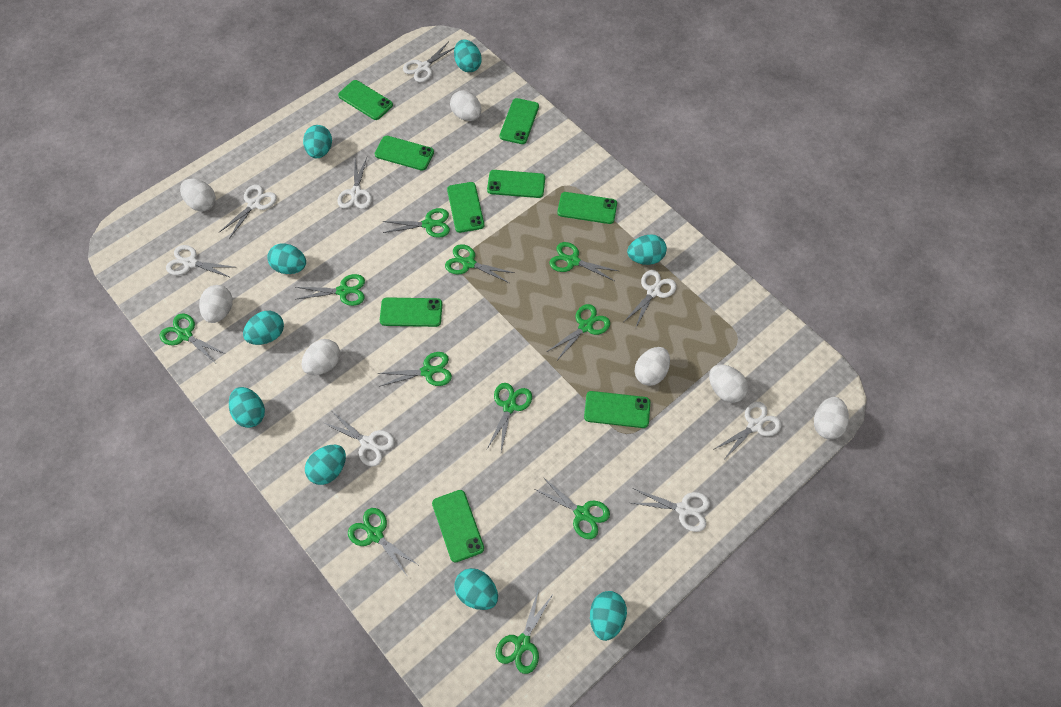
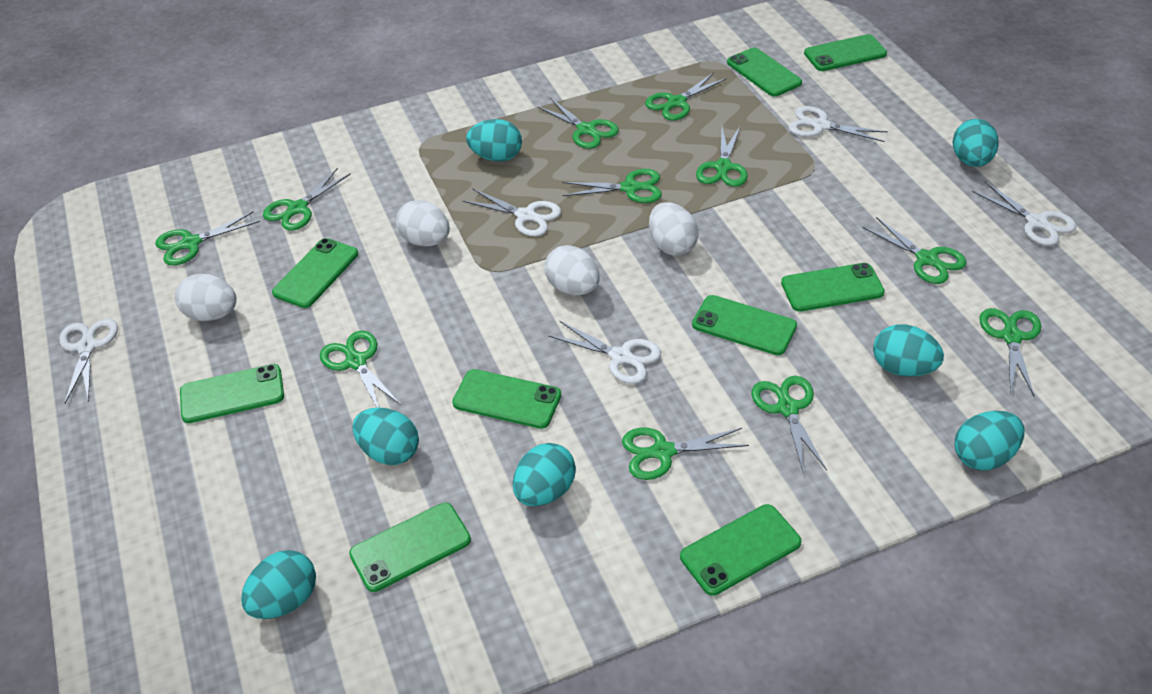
turquoise egg: 9 -> 7
white egg: 7 -> 4
white scissors: 8 -> 5

